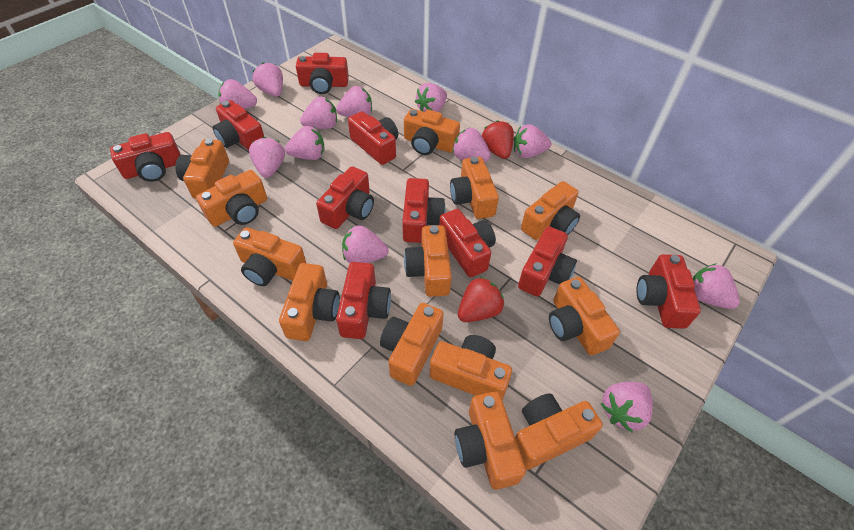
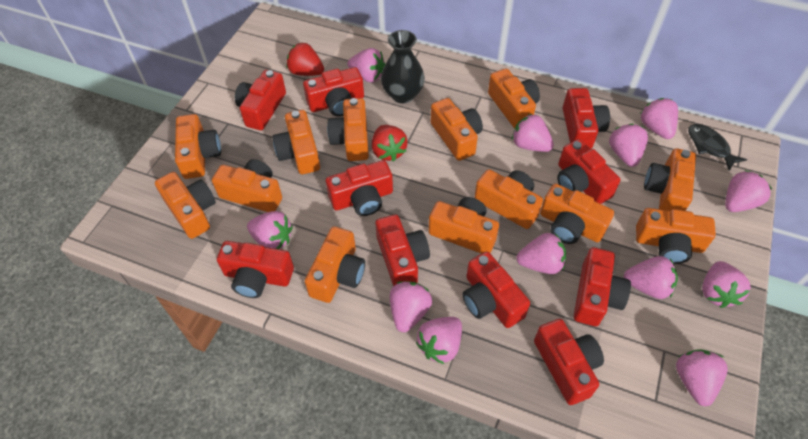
black fish: 0 -> 1
black vase: 0 -> 1

